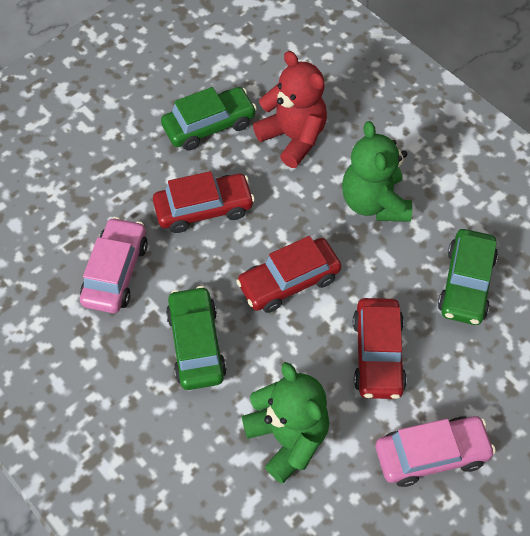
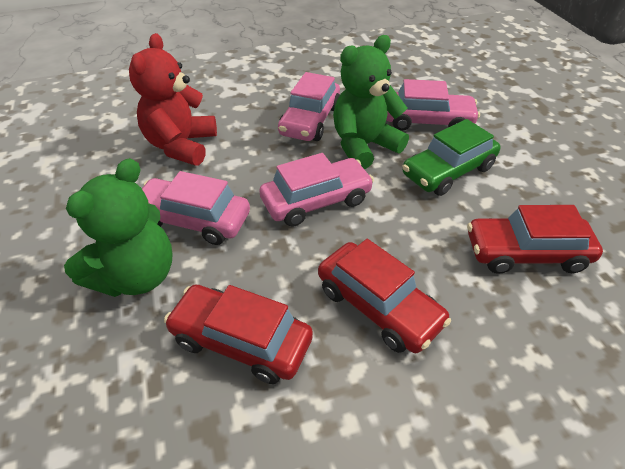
green car: 3 -> 1
pink car: 2 -> 4

